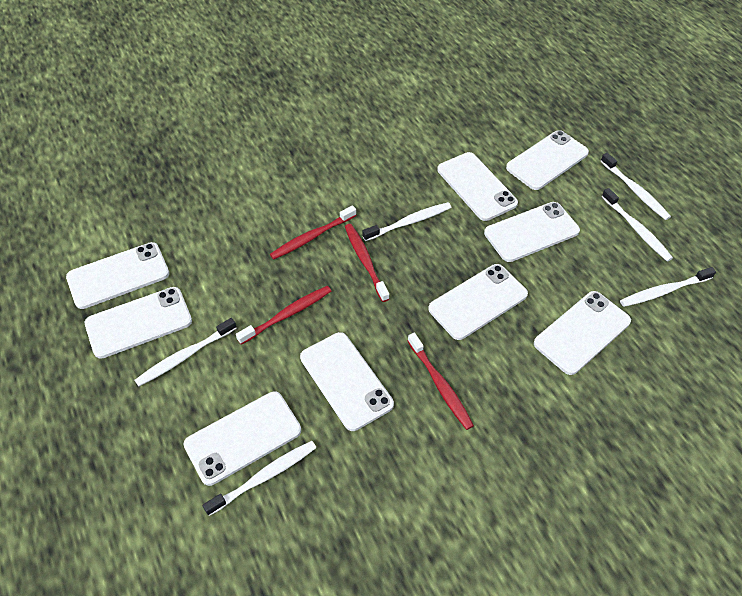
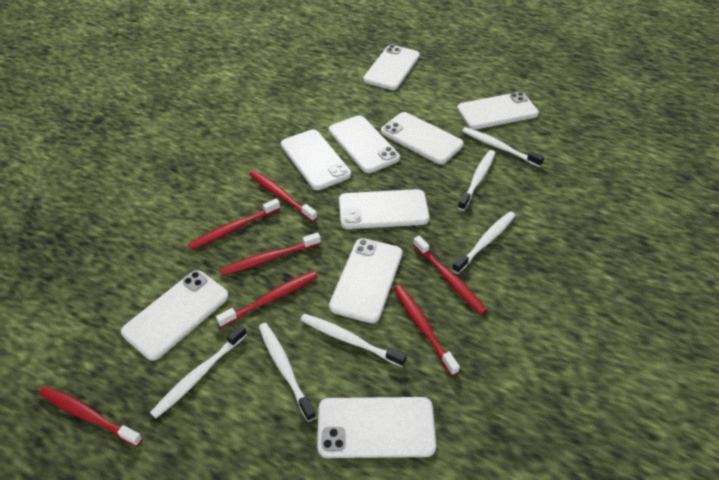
red toothbrush: 4 -> 7

